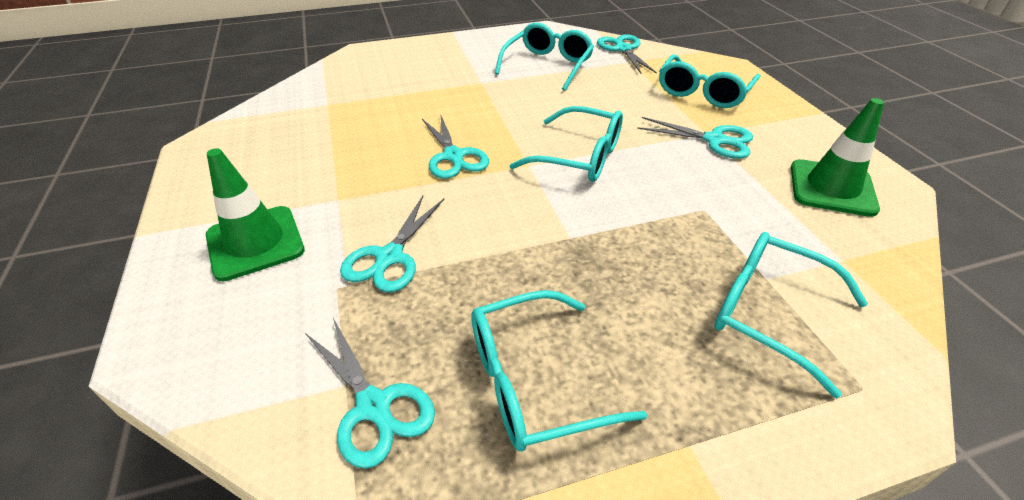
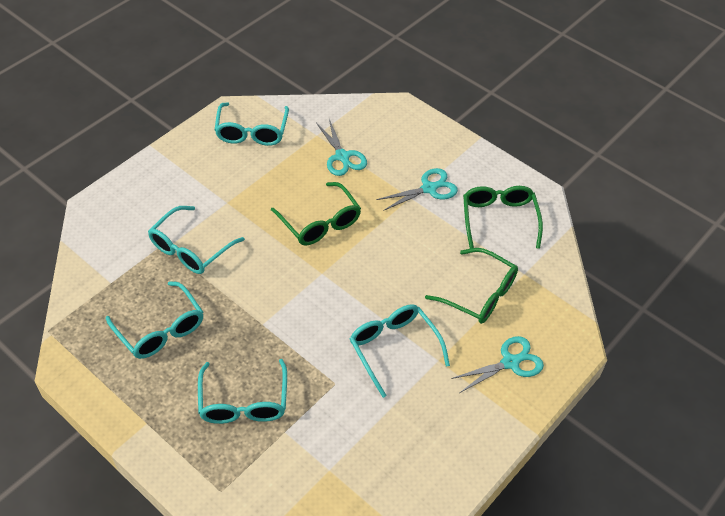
green glasses: 0 -> 3
green traffic cone: 2 -> 0
turquoise scissors: 5 -> 3

